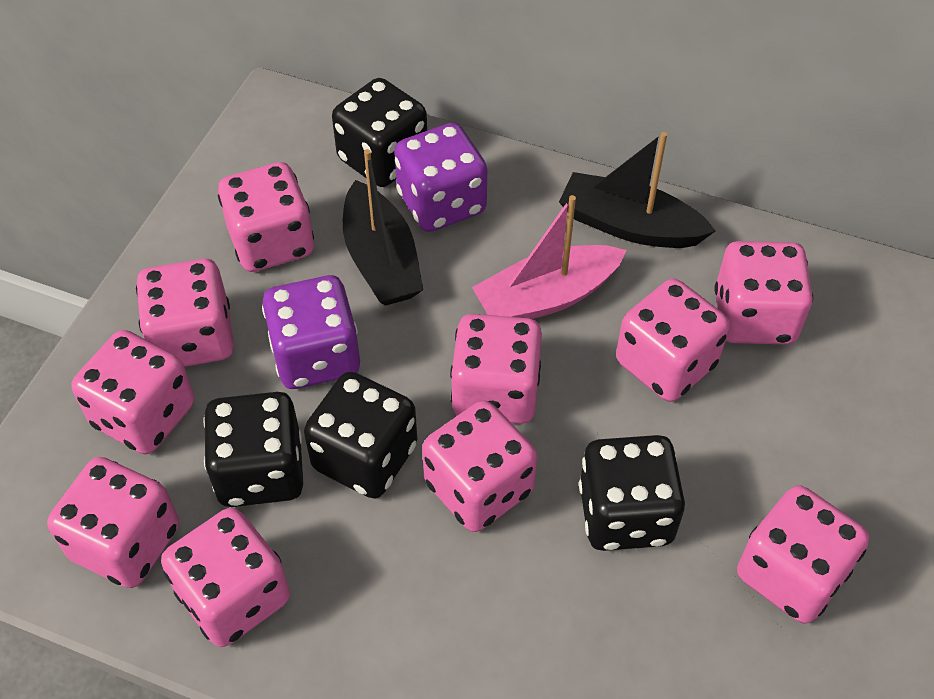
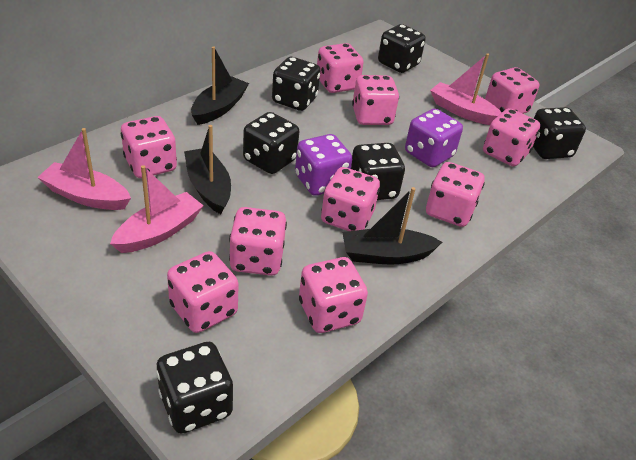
black boat: 2 -> 3
black dice: 4 -> 6
pink boat: 1 -> 3

